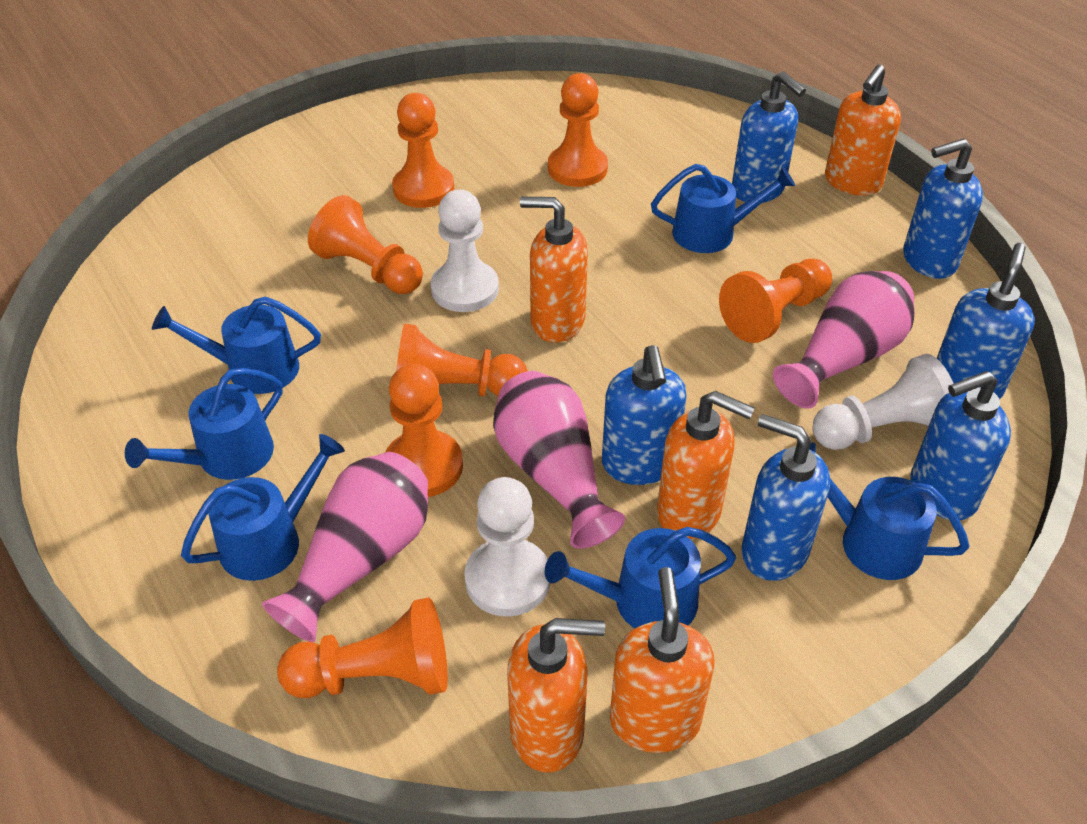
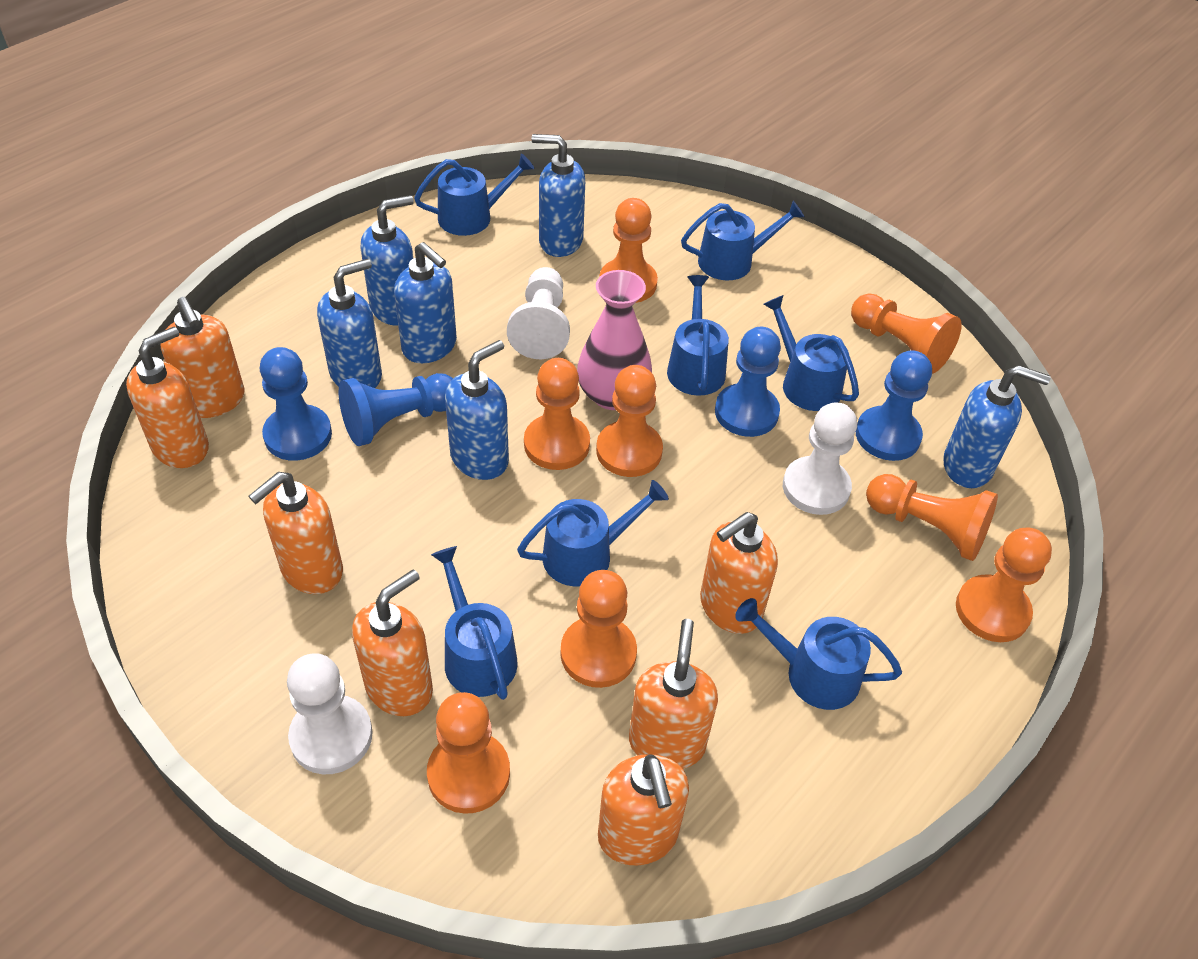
blue pawn: 0 -> 4
blue watering can: 6 -> 7
orange pawn: 7 -> 8
orange soap dispenser: 5 -> 7
pink vase: 3 -> 1

